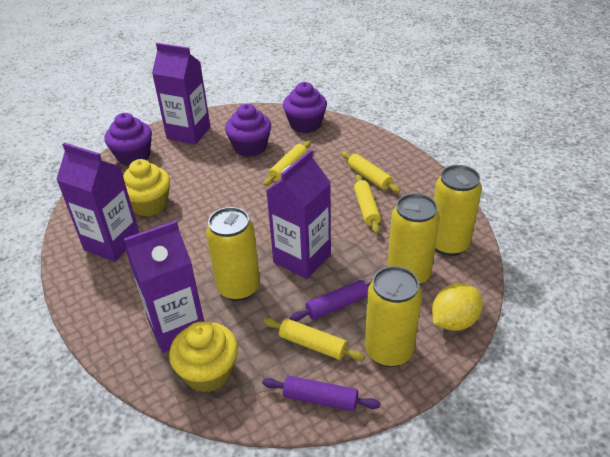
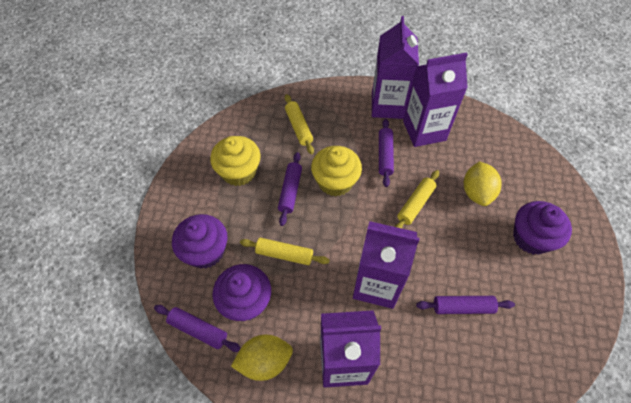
purple rolling pin: 2 -> 4
yellow can: 4 -> 0
yellow lemon: 1 -> 2
yellow rolling pin: 4 -> 3

